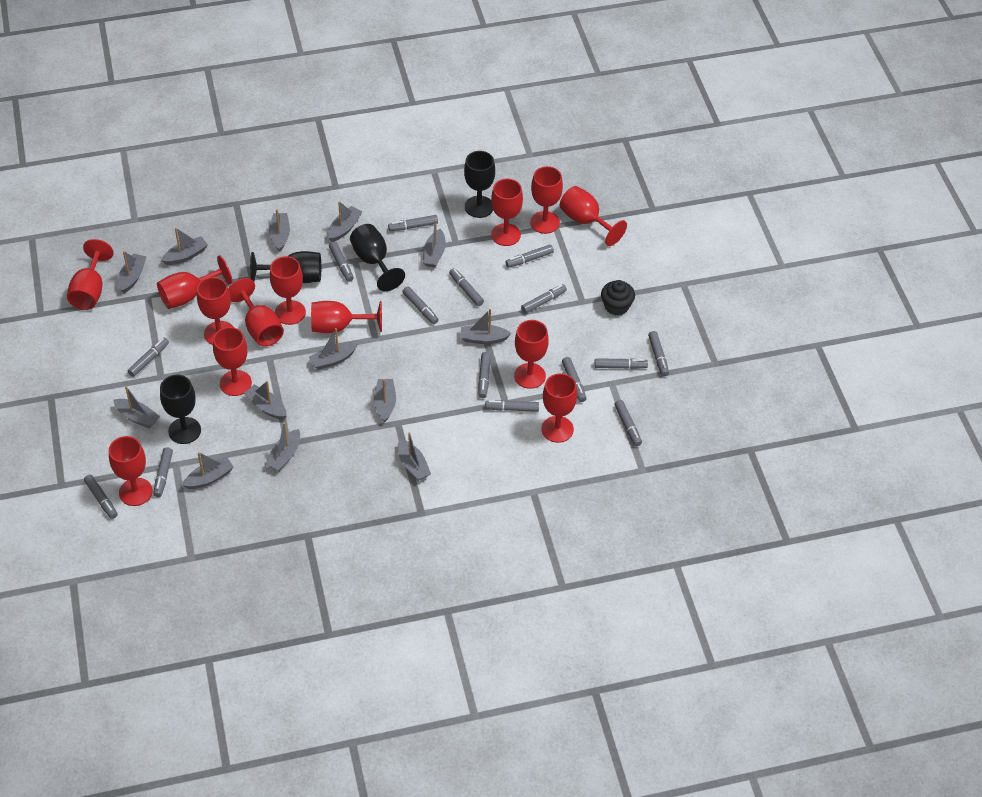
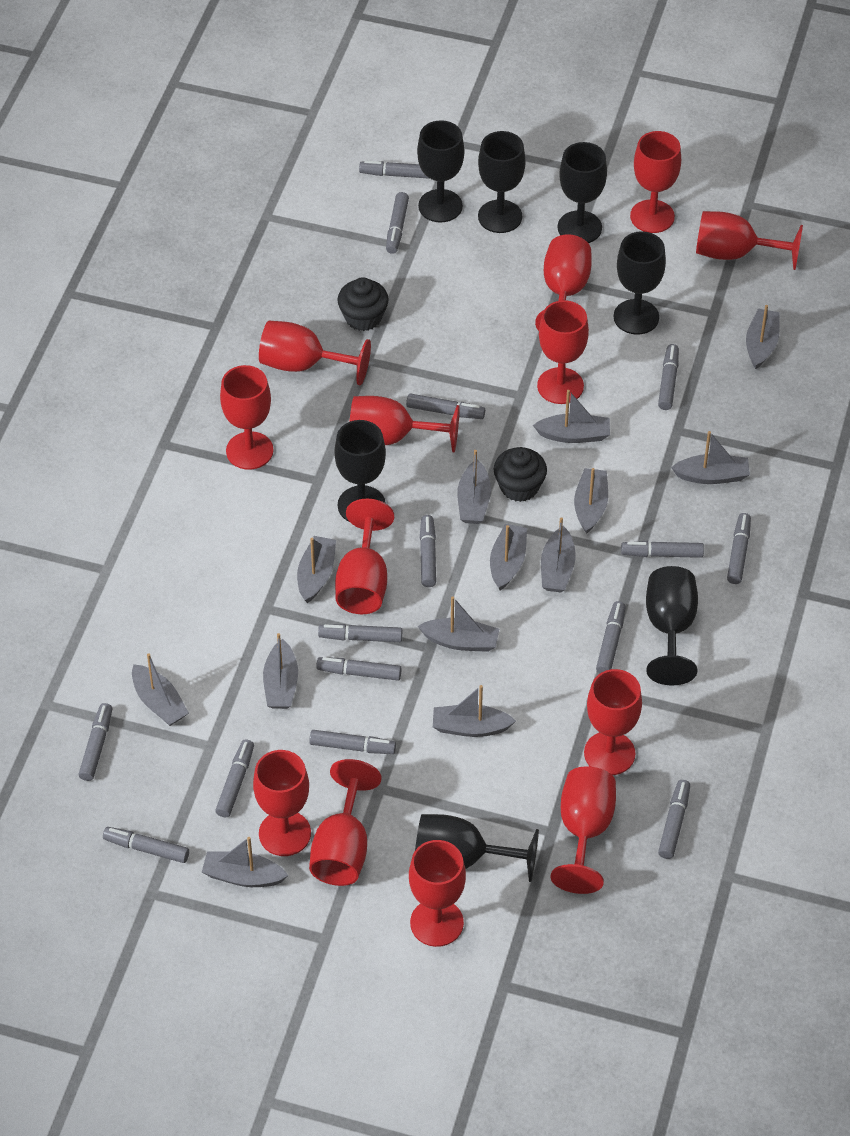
black cupcake: 1 -> 2
black goblet: 4 -> 7

